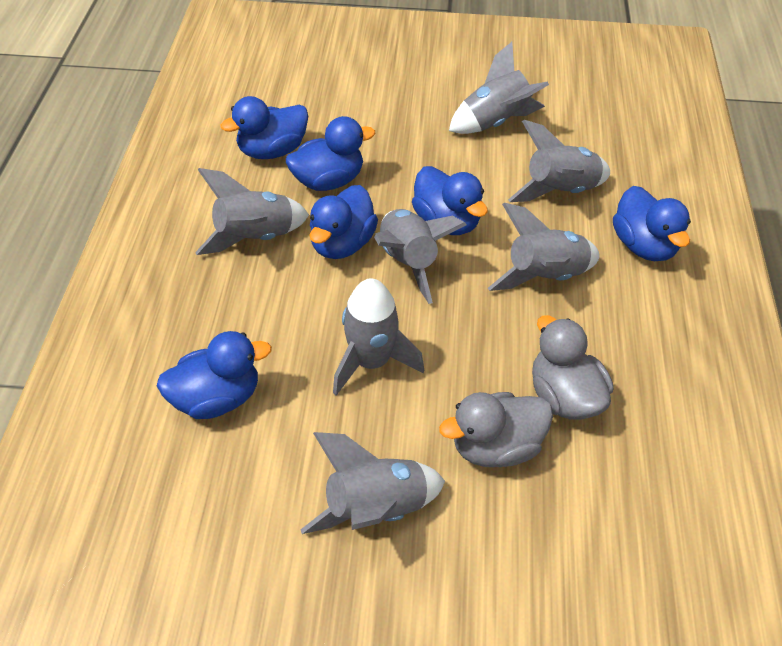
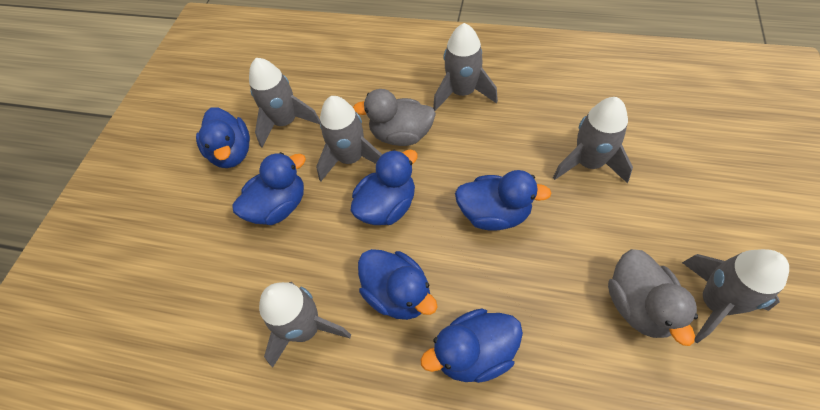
grey rocket: 7 -> 6

